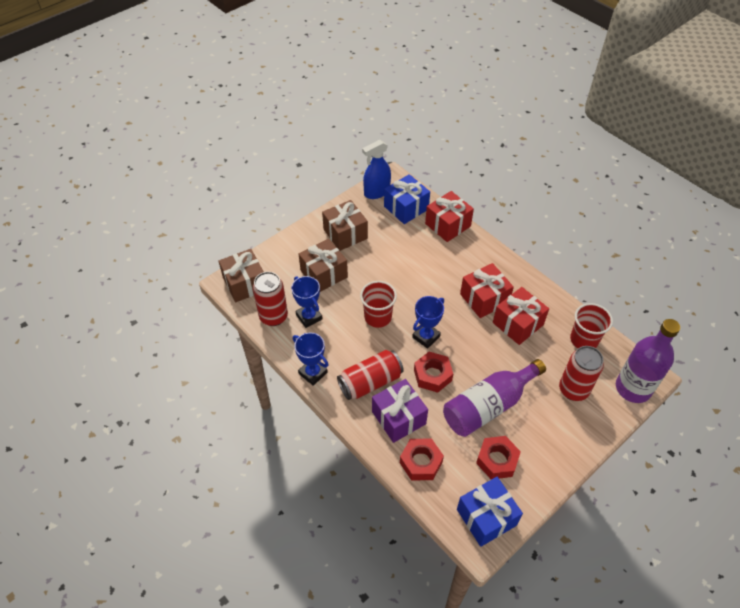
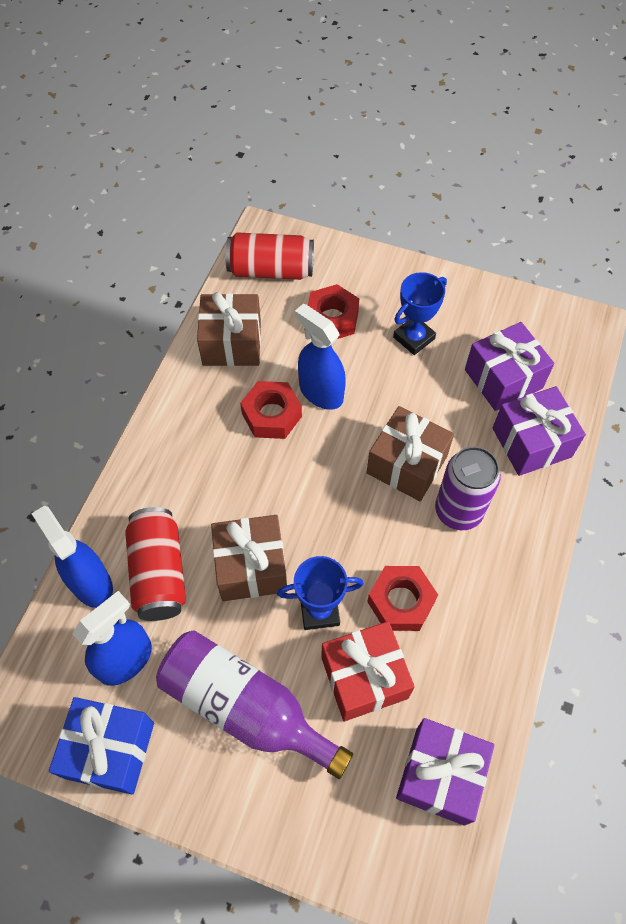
blue gift: 2 -> 1
blue spray bottle: 1 -> 3
blue trophy: 3 -> 2
purple bottle: 2 -> 1
purple can: 0 -> 1
purple gift: 1 -> 3
red can: 3 -> 2
red cup: 2 -> 0
red gift: 3 -> 1

